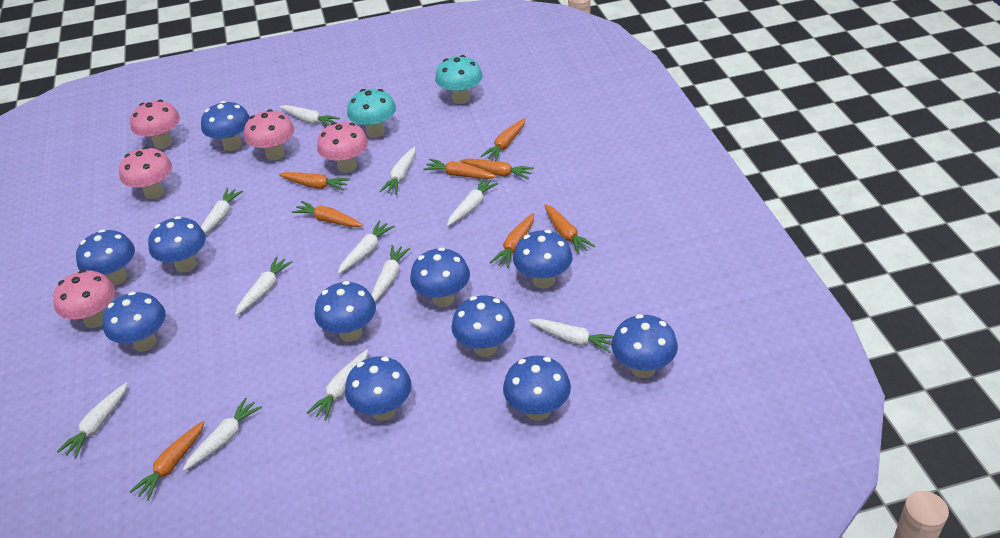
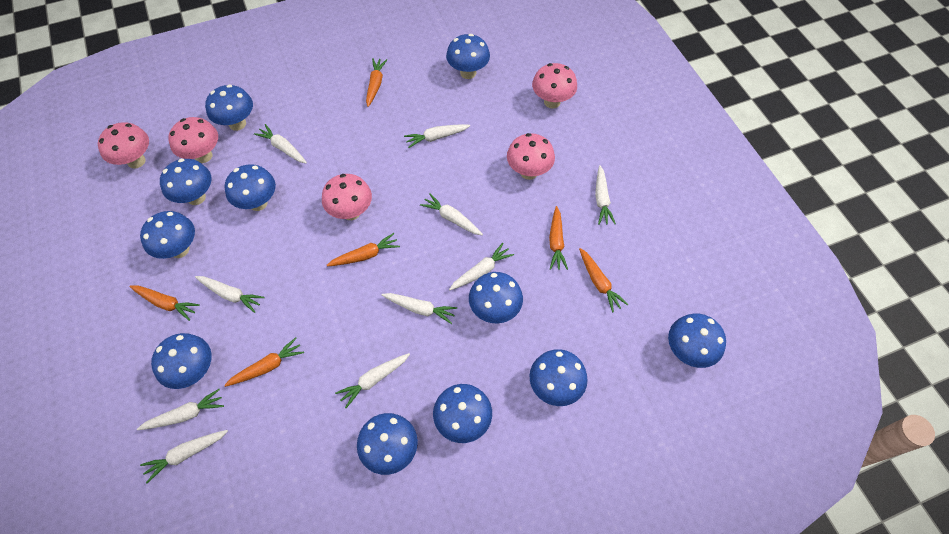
orange carrot: 8 -> 6
turquoise mushroom: 2 -> 0
white carrot: 11 -> 10

